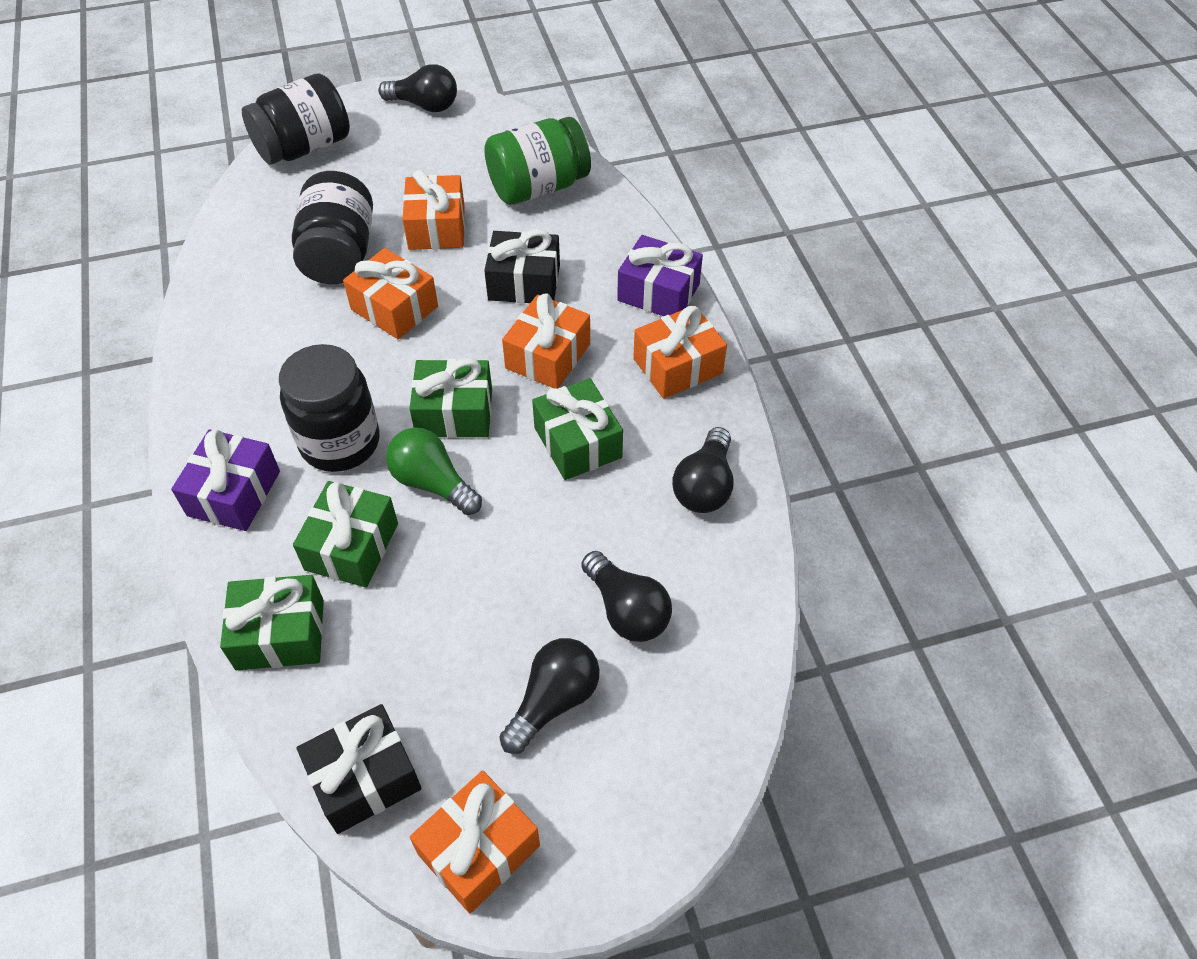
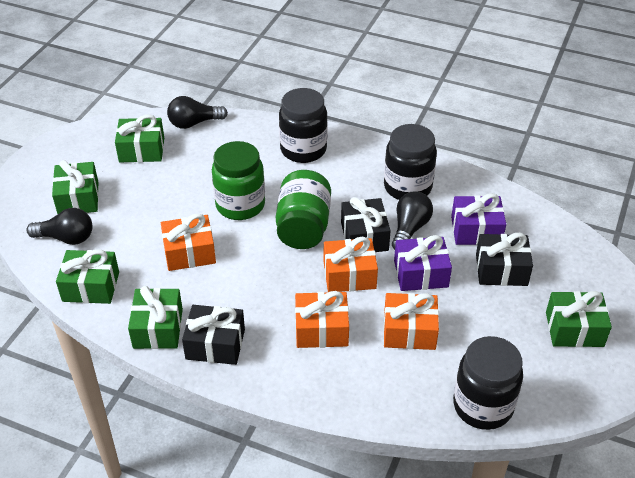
black gift: 2 -> 3
black light bulb: 4 -> 3
green gift: 4 -> 5
green jar: 1 -> 2
green light bulb: 1 -> 0
orange gift: 5 -> 4

